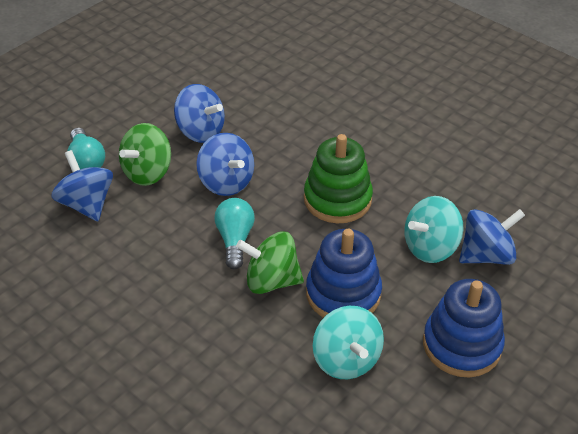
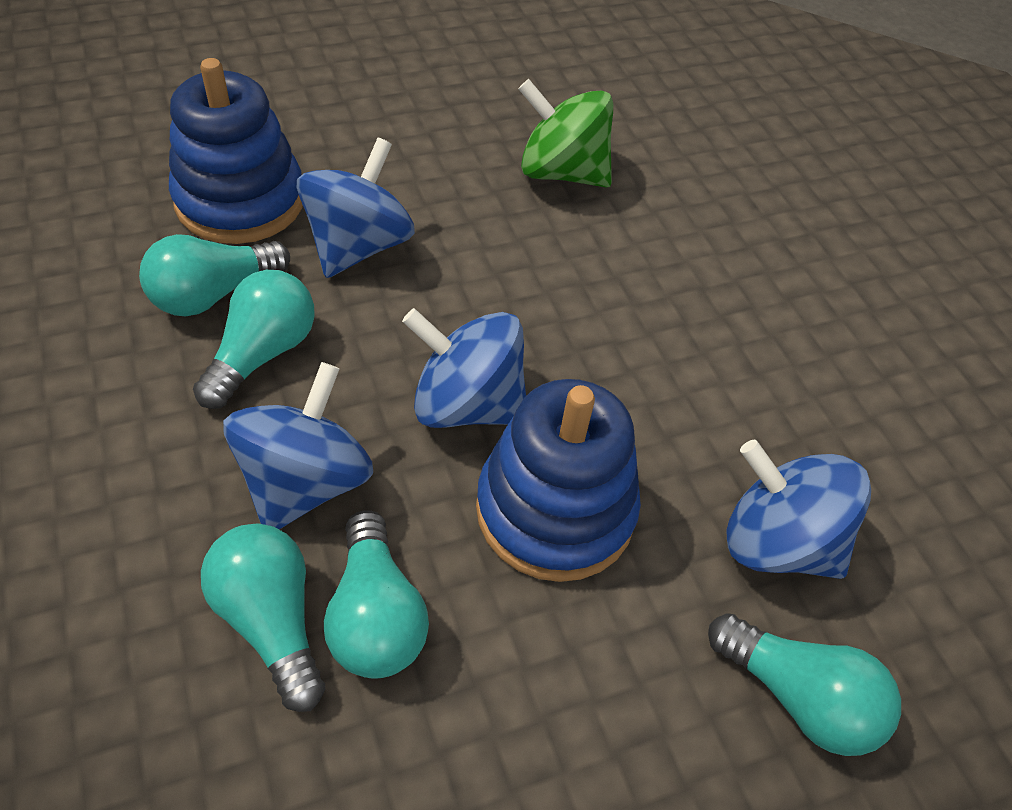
green spinning top: 2 -> 1
green stacking toy: 1 -> 0
turquoise light bulb: 2 -> 5
turquoise spinning top: 2 -> 0

